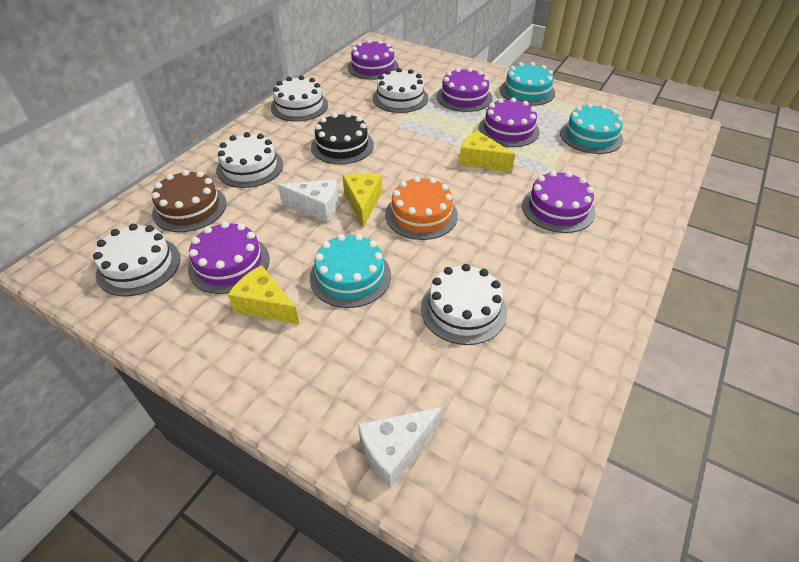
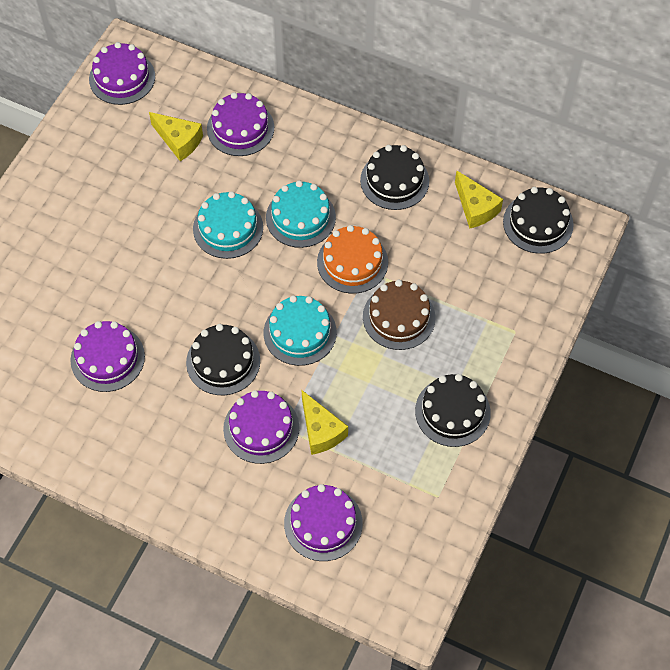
black cake: 1 -> 4
white cake: 5 -> 0
white cheese: 2 -> 0

